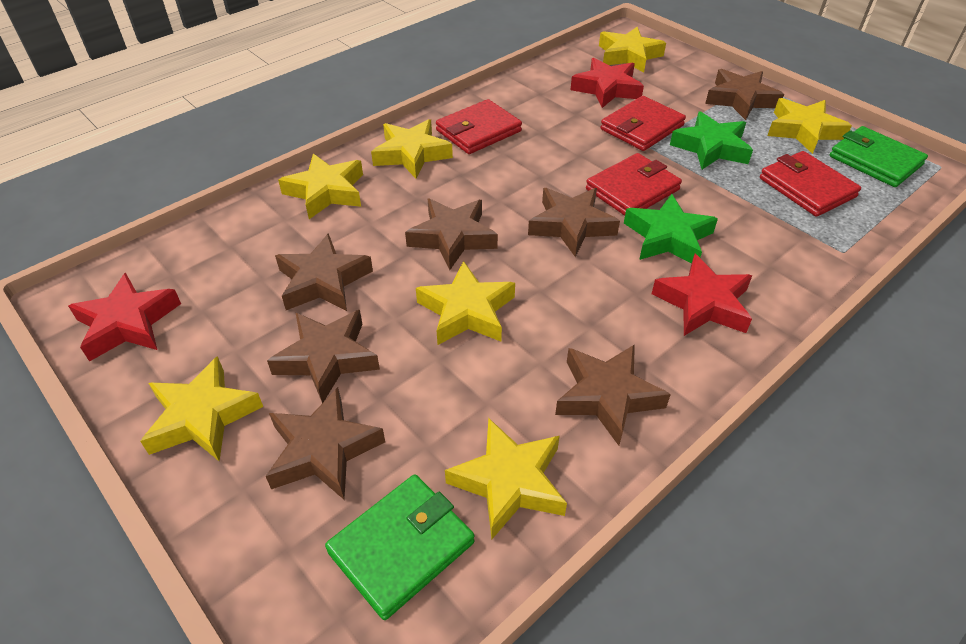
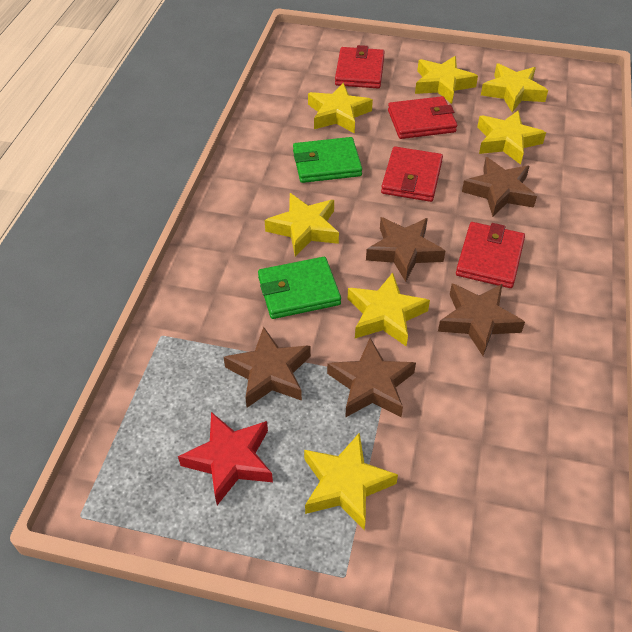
brown star: 7 -> 5
green star: 2 -> 0
red star: 3 -> 1

